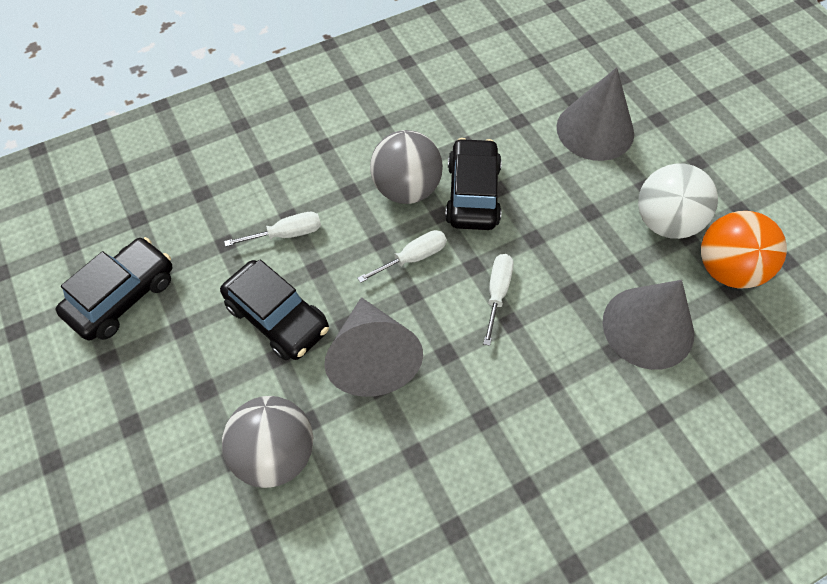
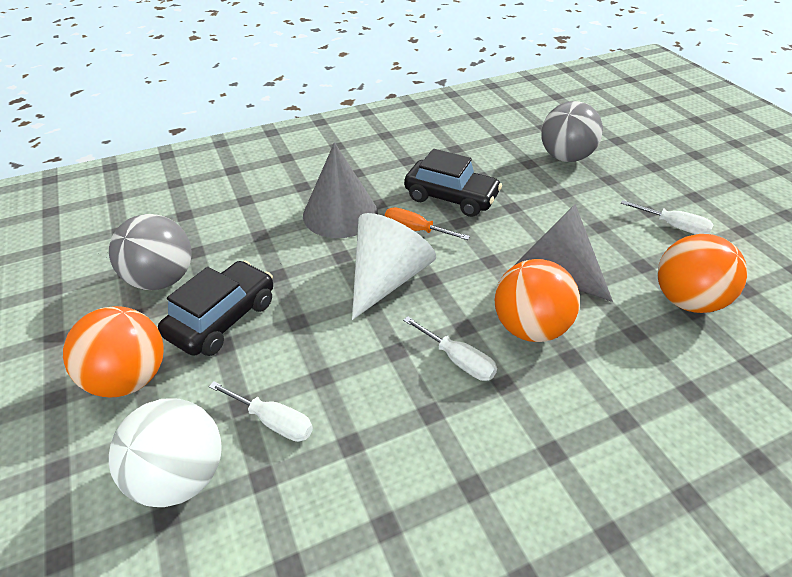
black car: 3 -> 2
grey cone: 3 -> 2
orange ball: 1 -> 3
orange screwdriver: 0 -> 1
white cone: 0 -> 1

